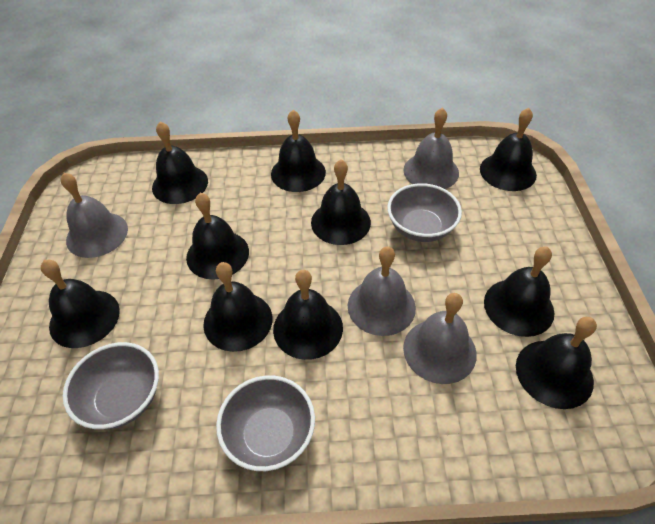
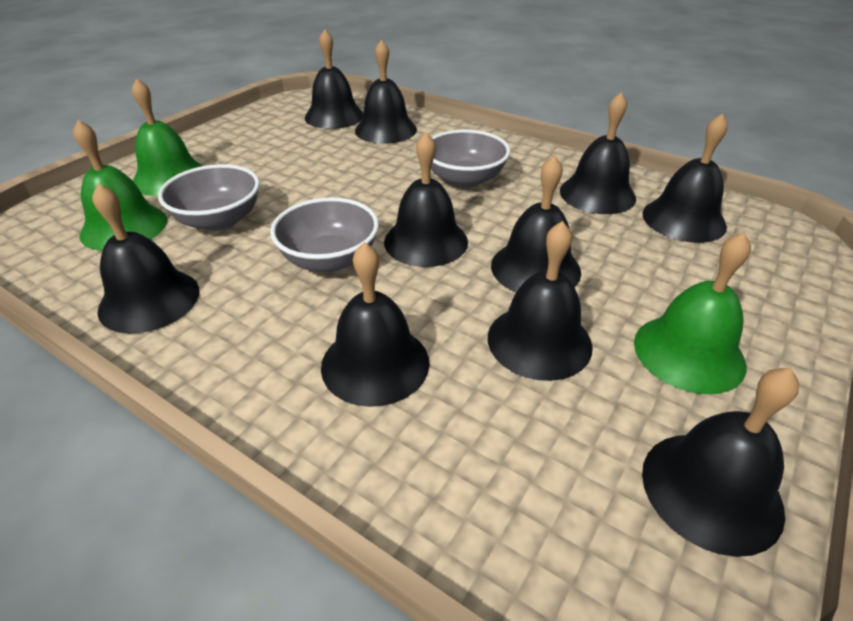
green bell: 0 -> 3
grey bell: 4 -> 0

